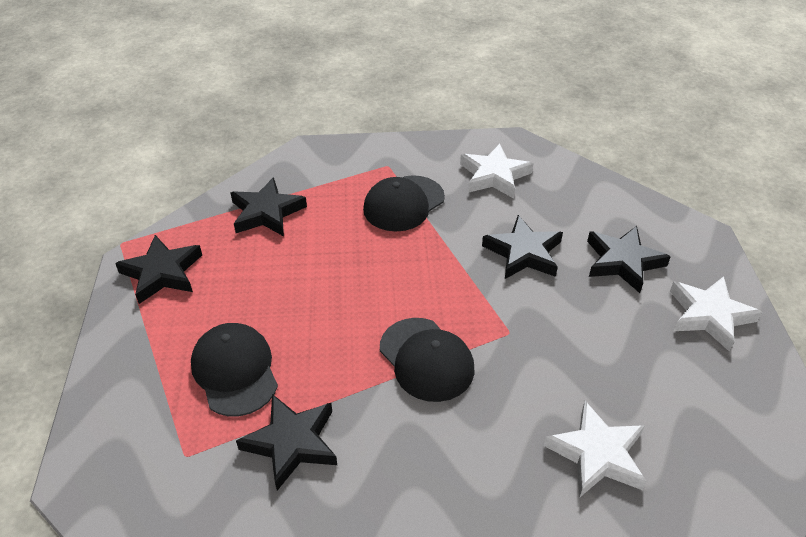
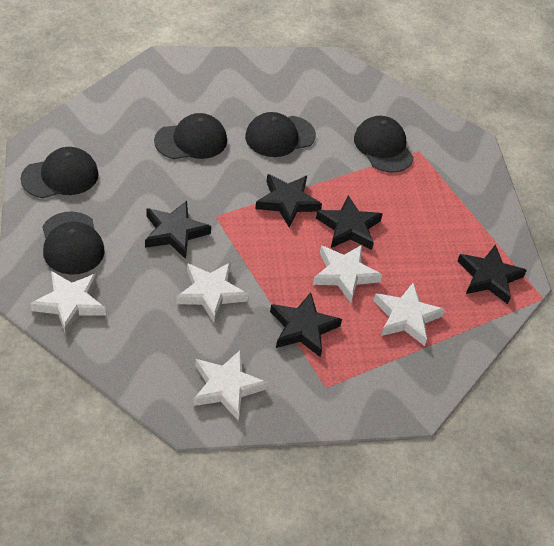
black cap: 3 -> 5
white star: 3 -> 5

